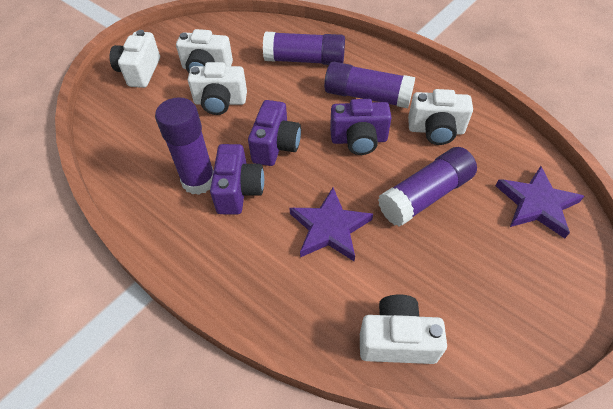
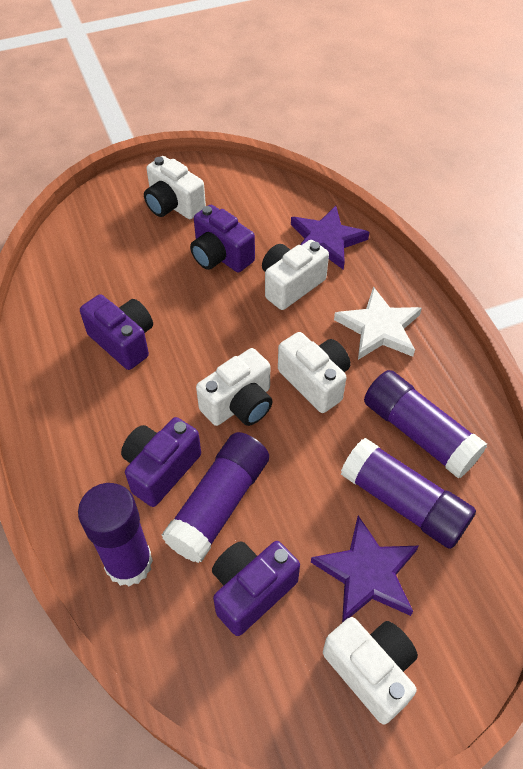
purple camera: 3 -> 4
white star: 0 -> 1

